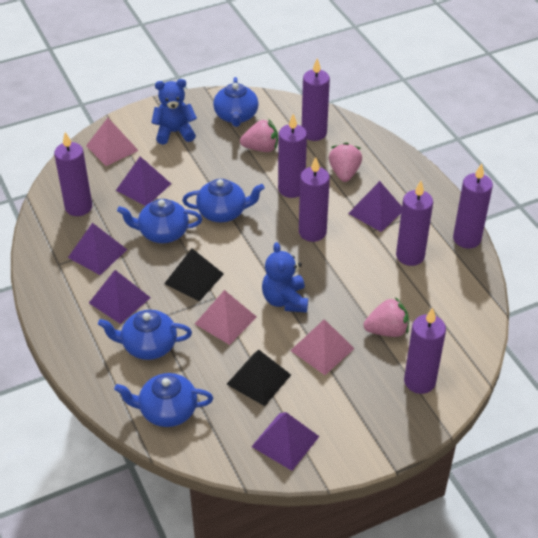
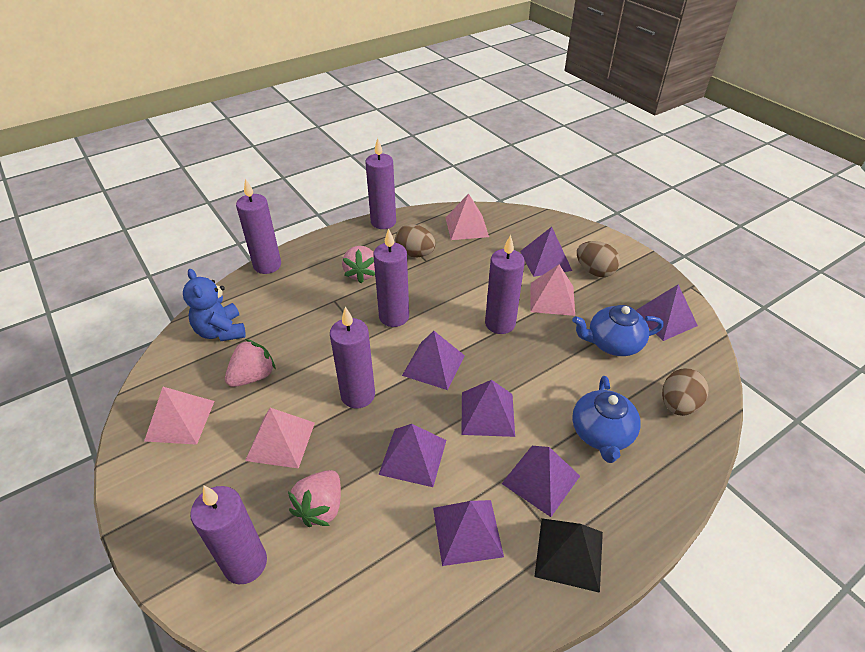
black pyramid: 2 -> 1
blue teapot: 5 -> 2
blue teddy bear: 2 -> 1
brown egg: 0 -> 3
pink pyramid: 3 -> 4
purple candle: 7 -> 6
purple pyramid: 5 -> 7

